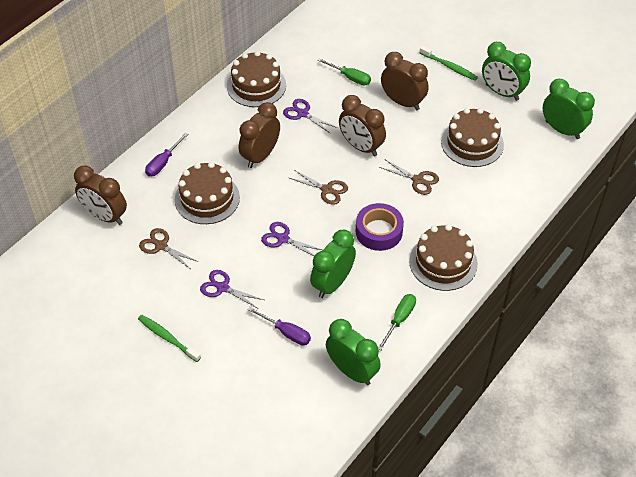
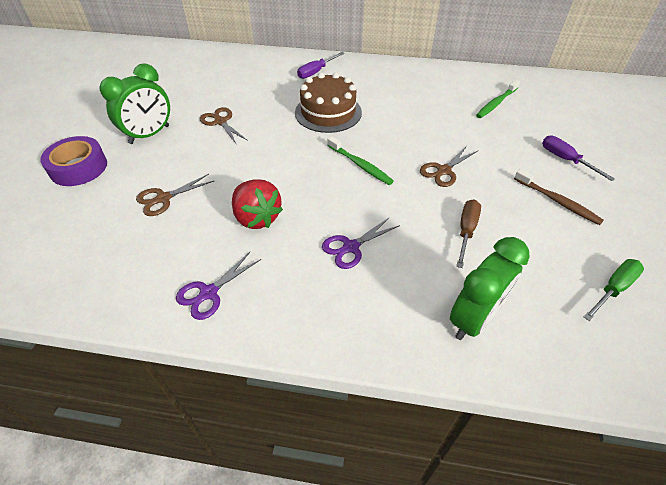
brown cake: 4 -> 1
brown clock: 4 -> 0
brown screwdriver: 0 -> 1
brown toothbrush: 0 -> 1
green clock: 4 -> 2
green screwdriver: 2 -> 1
purple scissors: 3 -> 2
red strawberry: 0 -> 1

